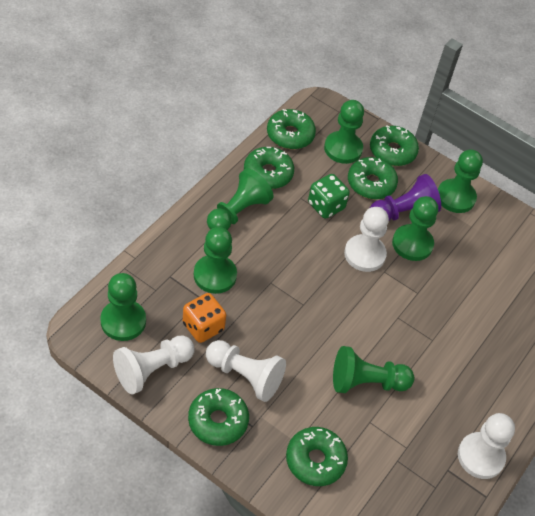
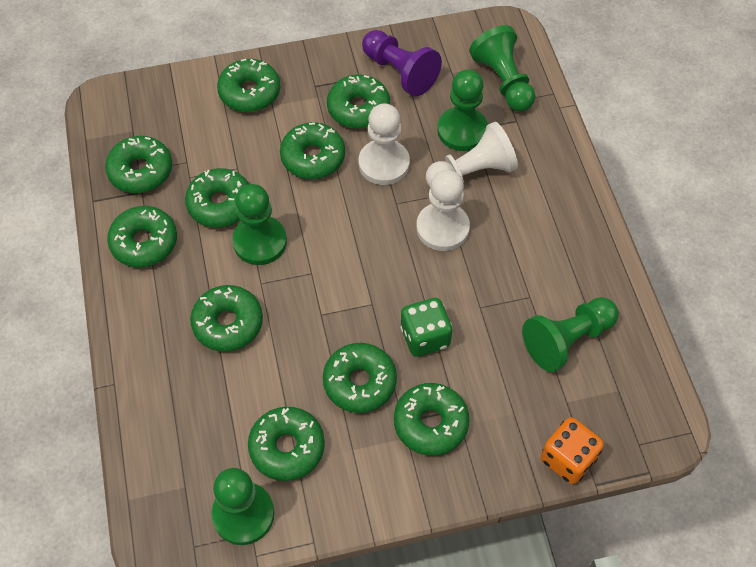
green donut: 6 -> 10
green pawn: 7 -> 5
white pawn: 4 -> 3

